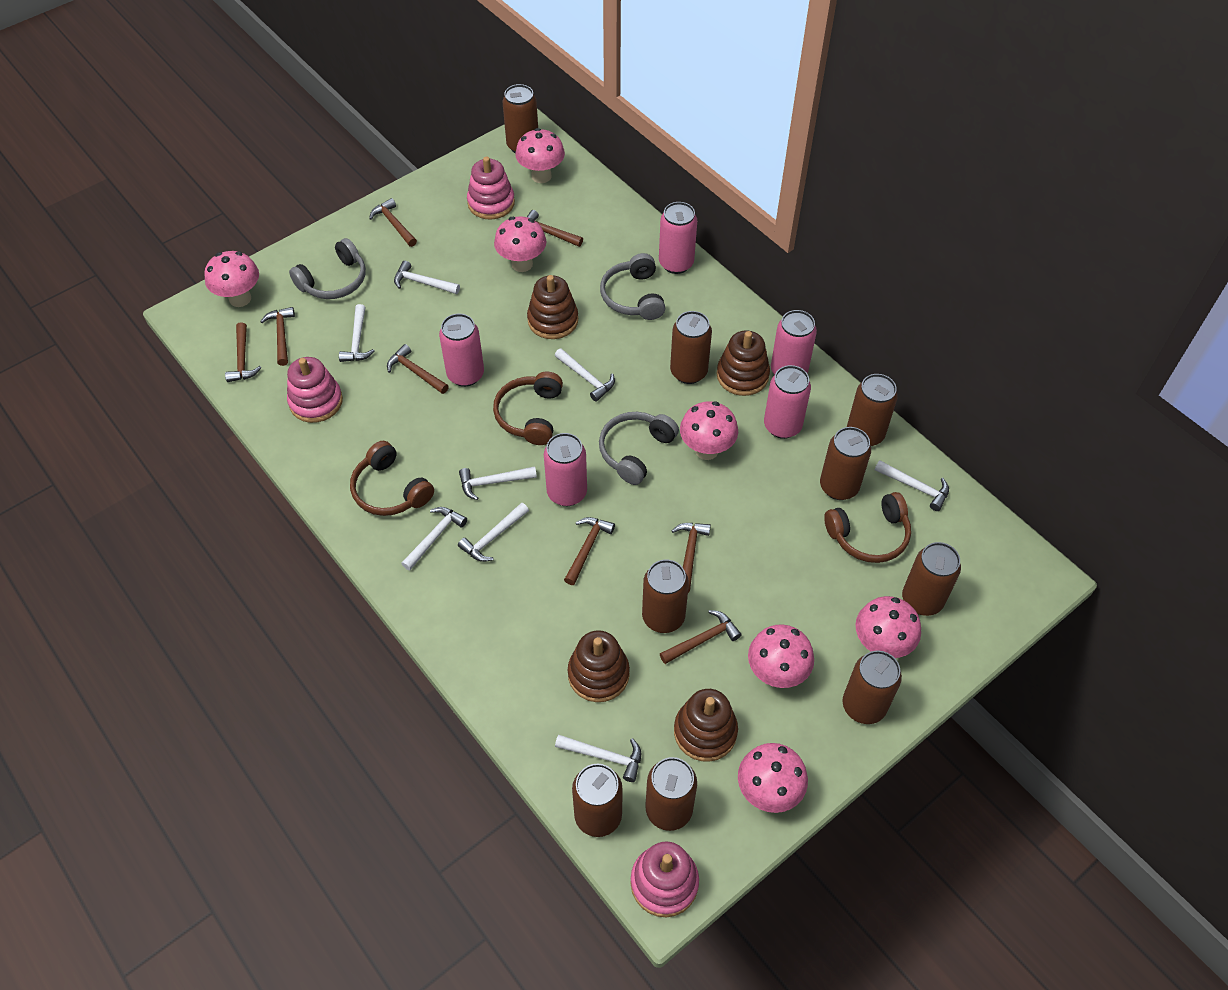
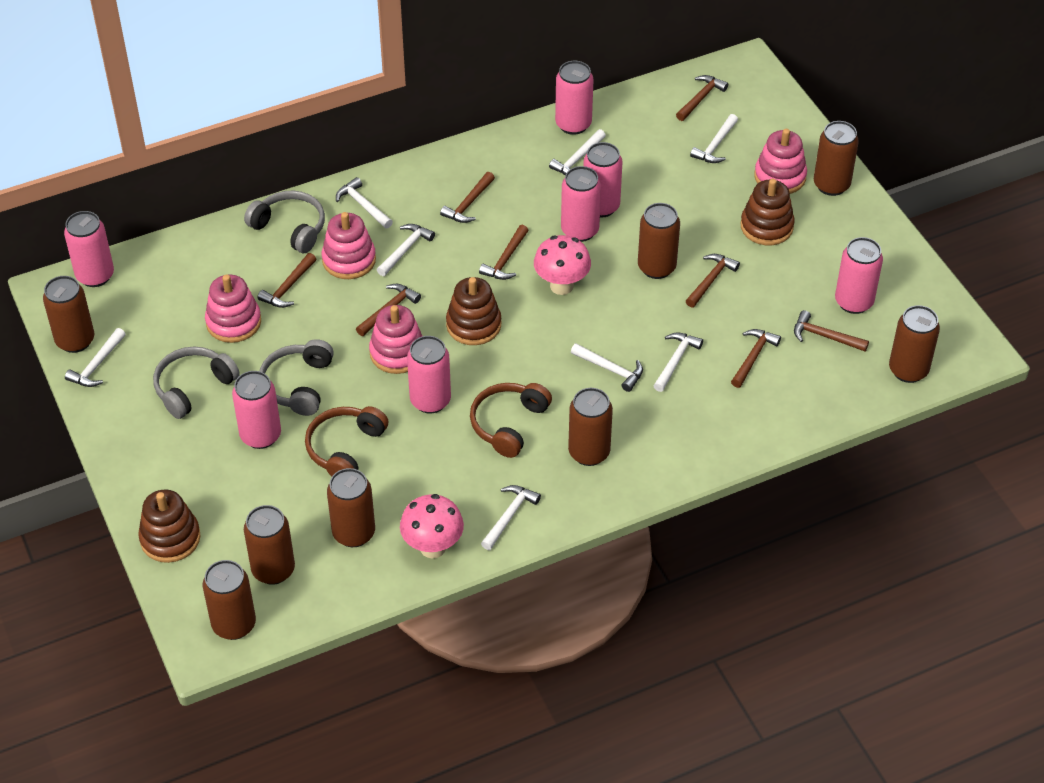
brown can: 9 -> 8
brown headphones: 3 -> 2
brown stacking toy: 4 -> 3
pink can: 5 -> 7
pink mushroom: 7 -> 2
pink stacking toy: 3 -> 4

